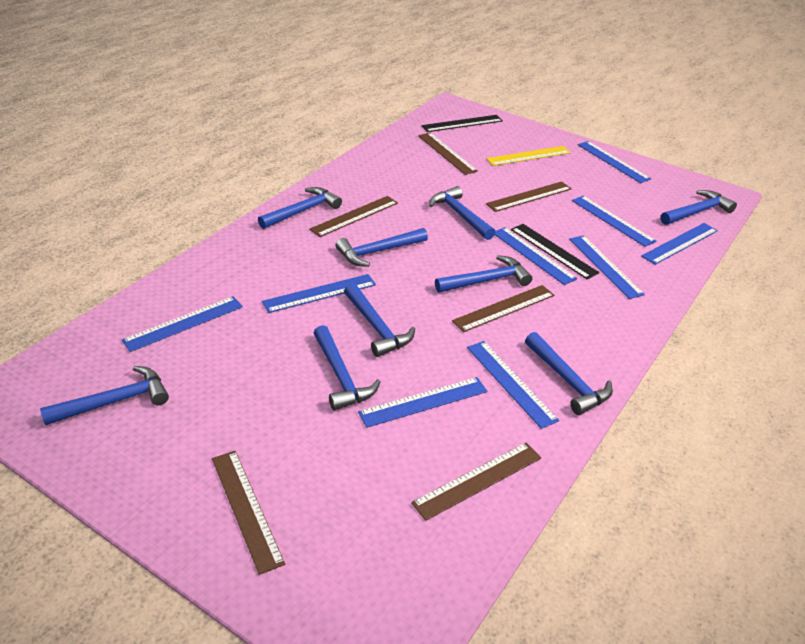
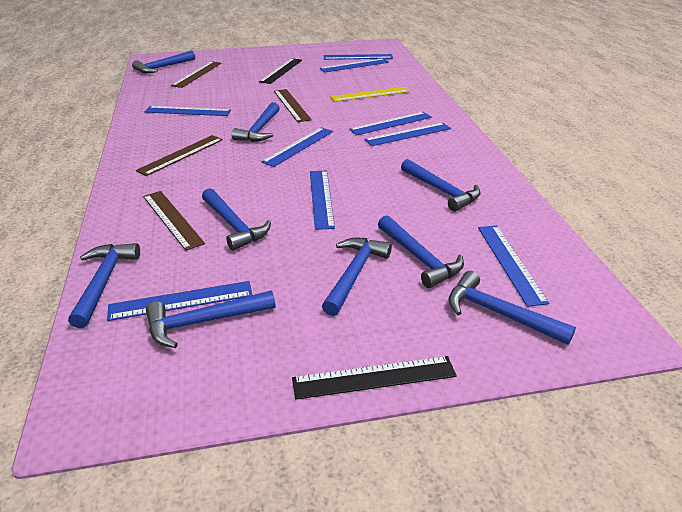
brown ruler: 6 -> 4

